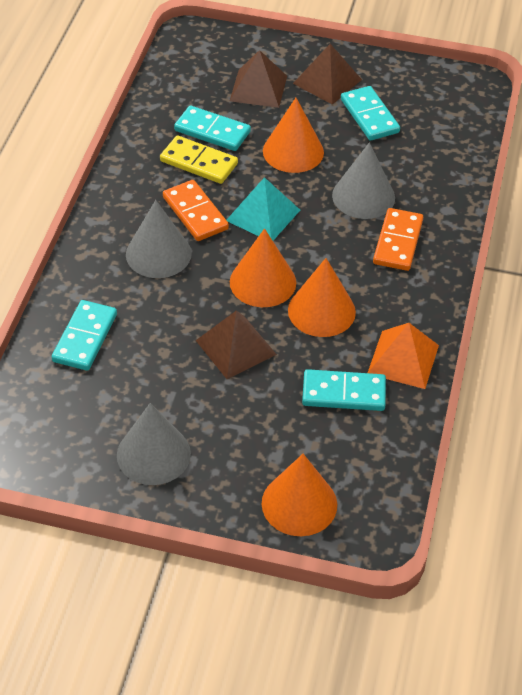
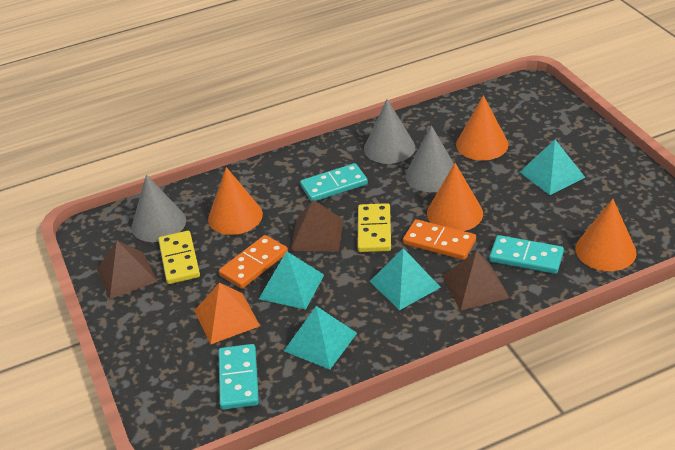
turquoise domino: 4 -> 3
turquoise pyramid: 1 -> 4
yellow domino: 1 -> 2

